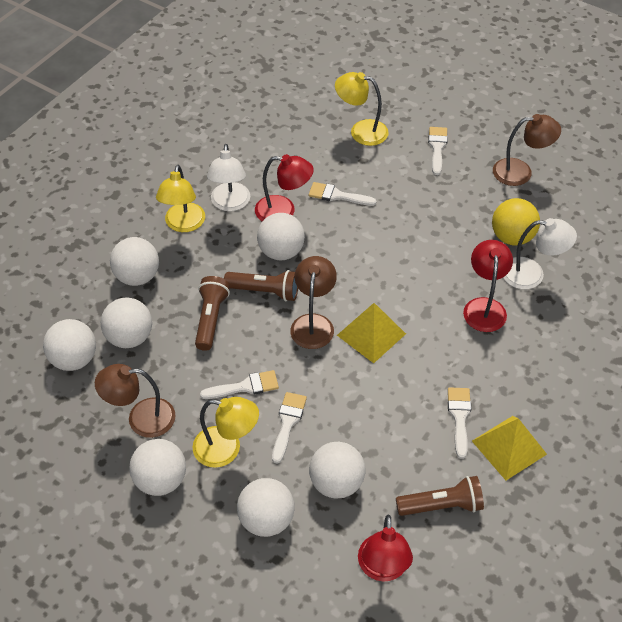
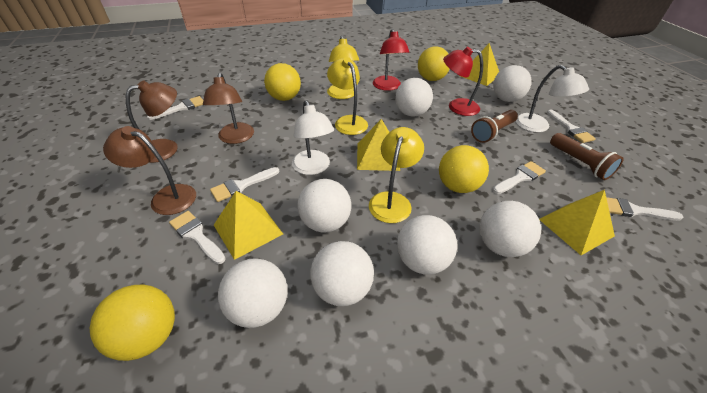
brown flashlight: 3 -> 2
red lamp: 3 -> 2
white brush: 5 -> 6
yellow ball: 1 -> 4
yellow pyramid: 2 -> 4

